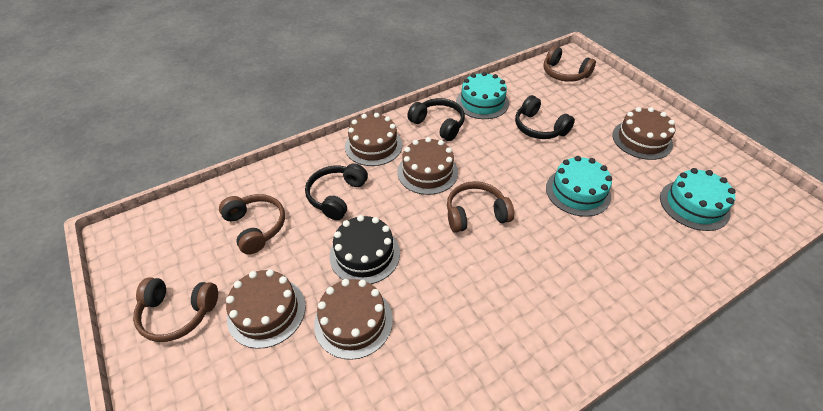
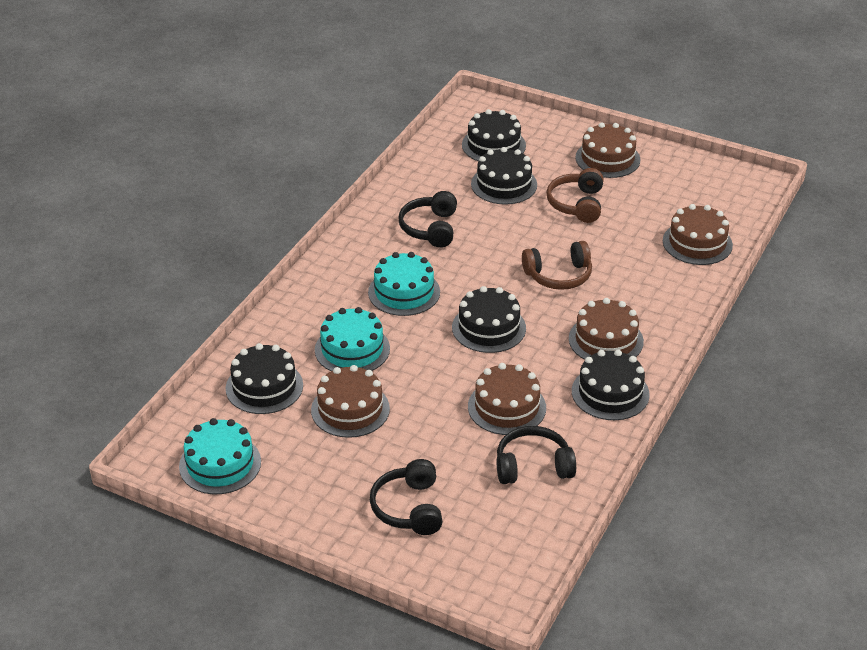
black cake: 1 -> 5
brown headphones: 4 -> 2

